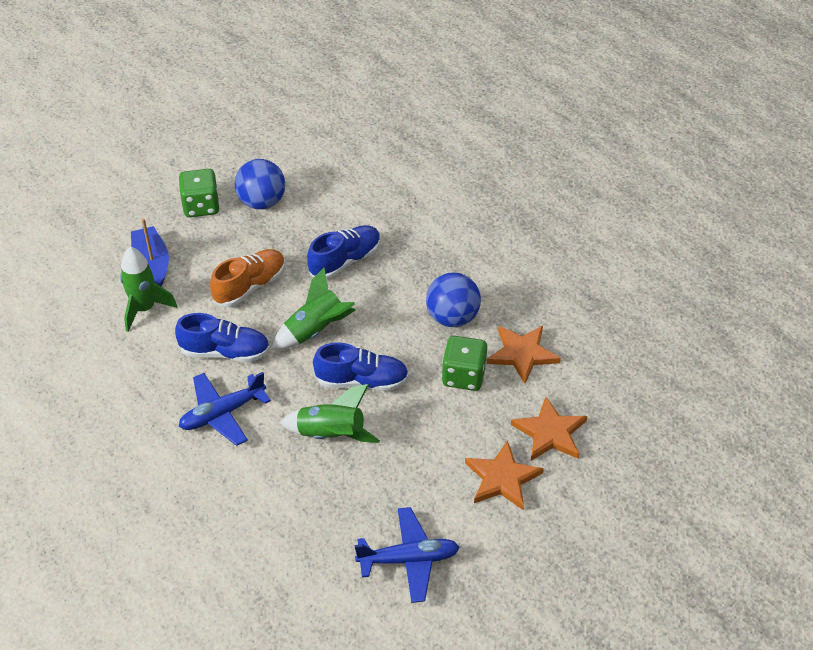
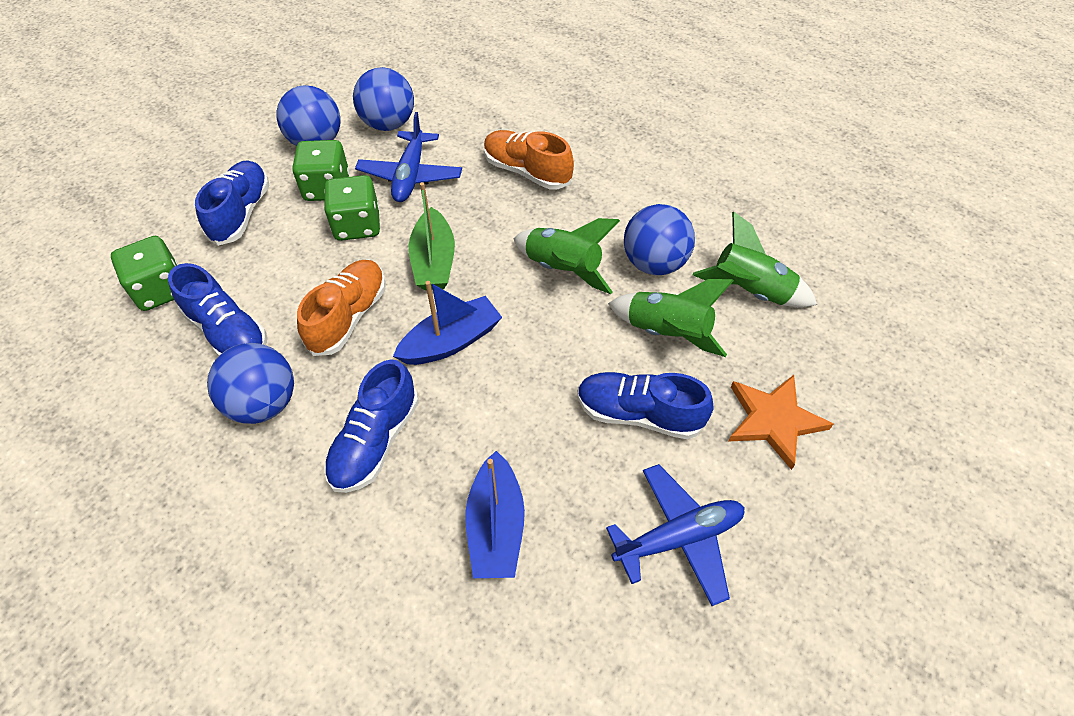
blue ball: 2 -> 4
blue boat: 1 -> 2
blue shoe: 3 -> 4
green boat: 0 -> 1
green dice: 2 -> 3
orange shoe: 1 -> 2
orange star: 3 -> 1

